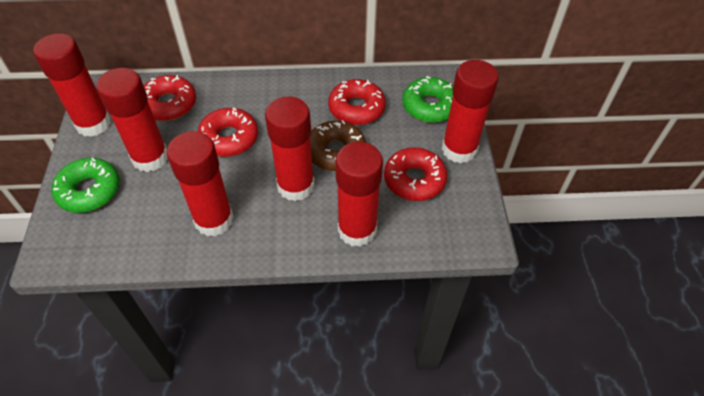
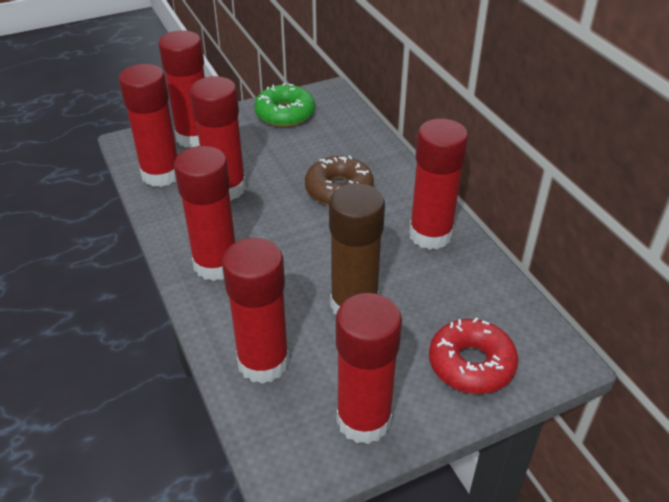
brown glue stick: 0 -> 1
green donut: 2 -> 1
red donut: 4 -> 1
red glue stick: 6 -> 7

